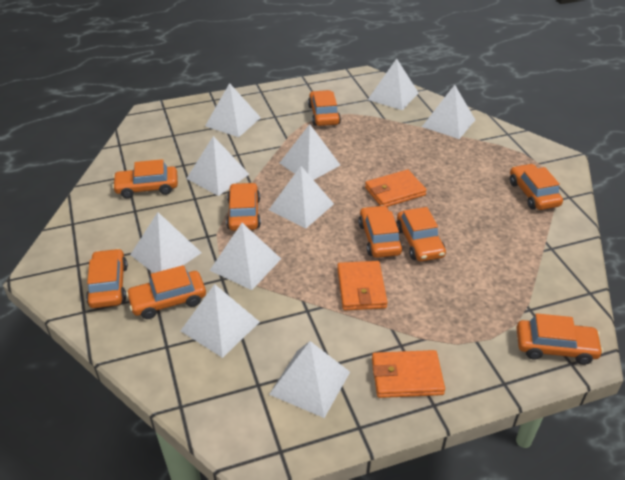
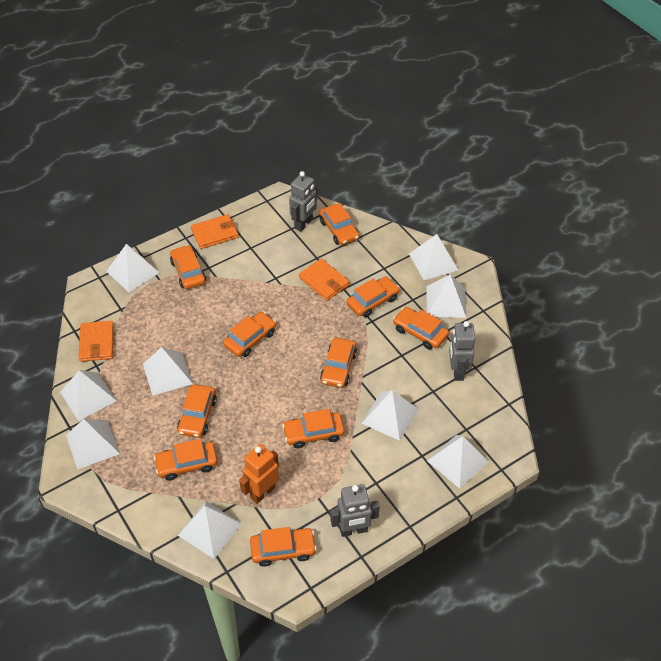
grey robot: 0 -> 3
orange car: 9 -> 10
orange robot: 0 -> 1
white pyramid: 10 -> 9

